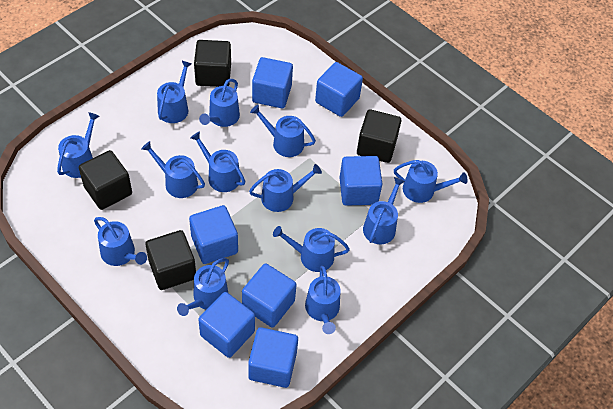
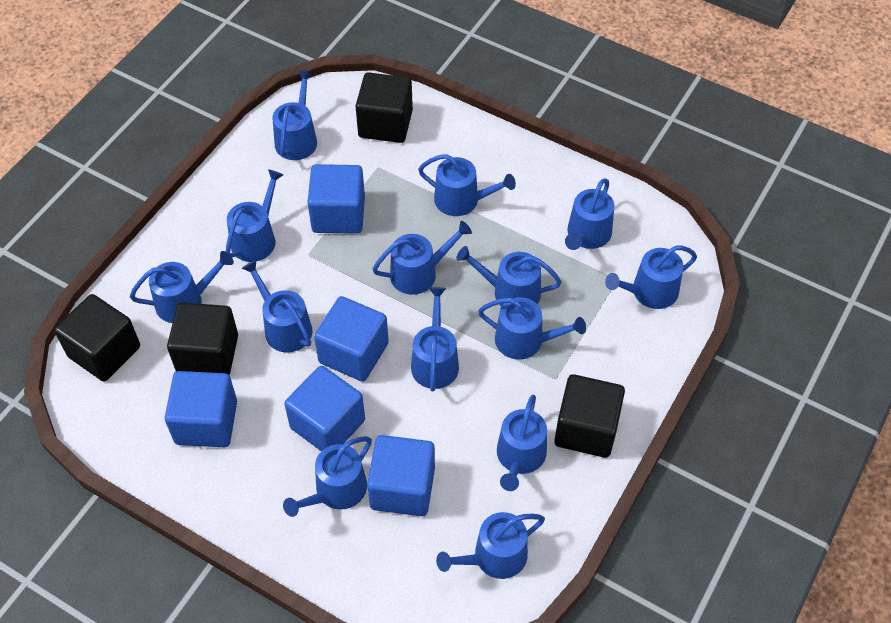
blue cube: 7 -> 5
blue watering can: 13 -> 14

